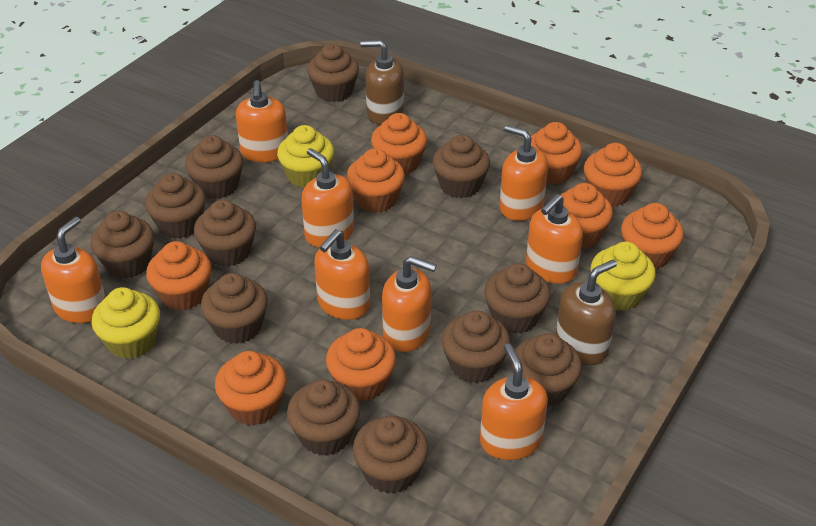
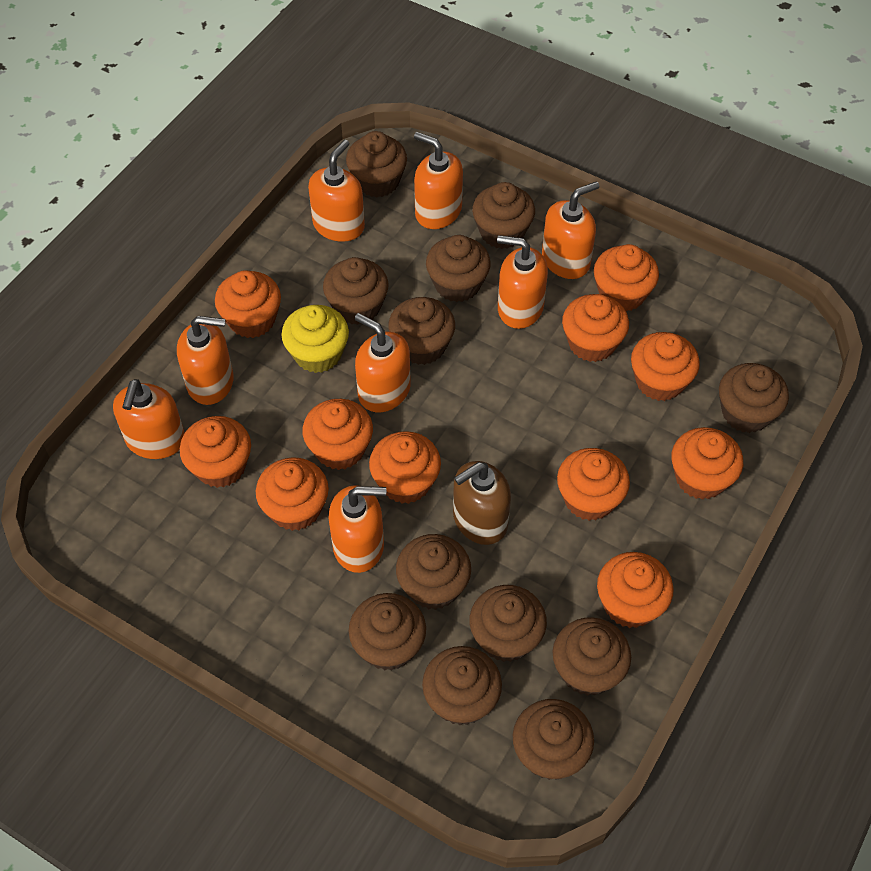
brown soap dispenser: 2 -> 1
orange cupcake: 9 -> 11
yellow cupcake: 3 -> 1

